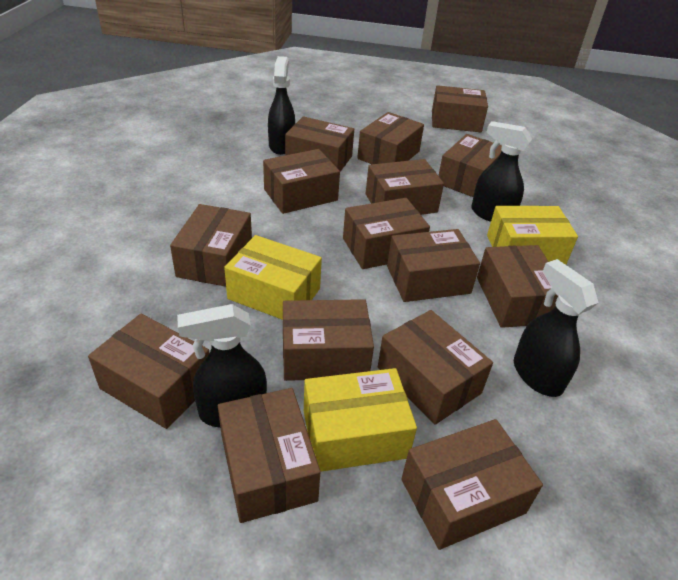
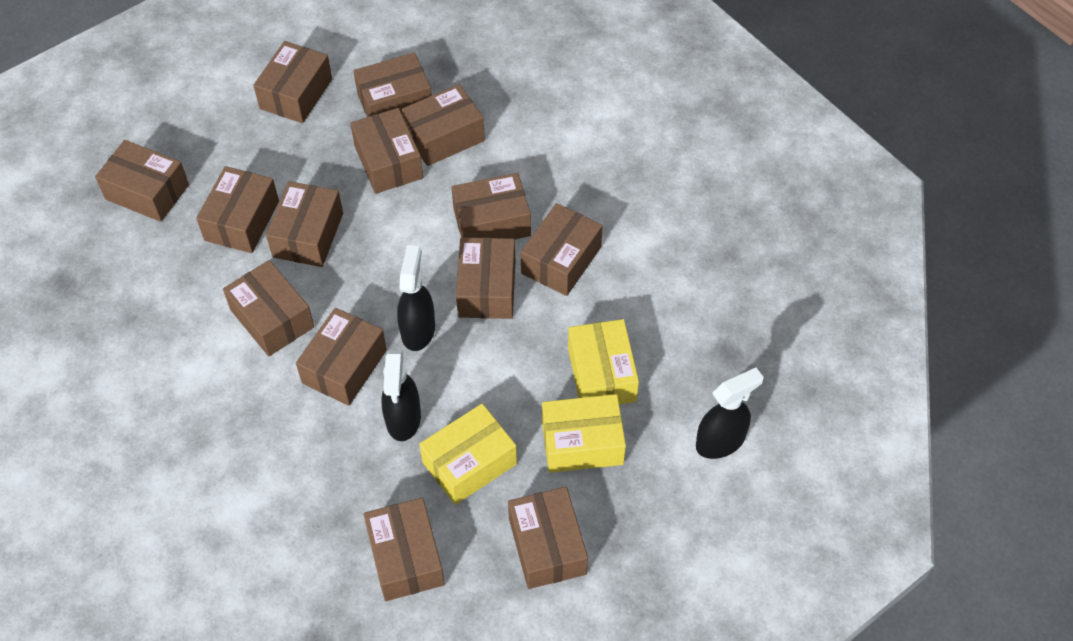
black spray bottle: 4 -> 3
brown box: 15 -> 14

